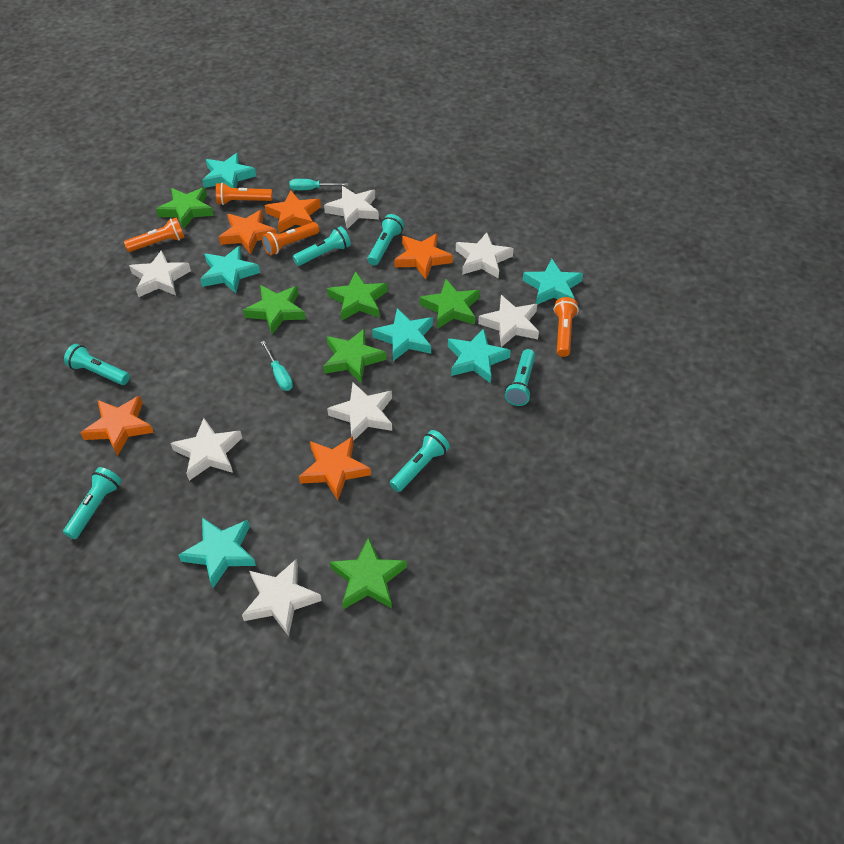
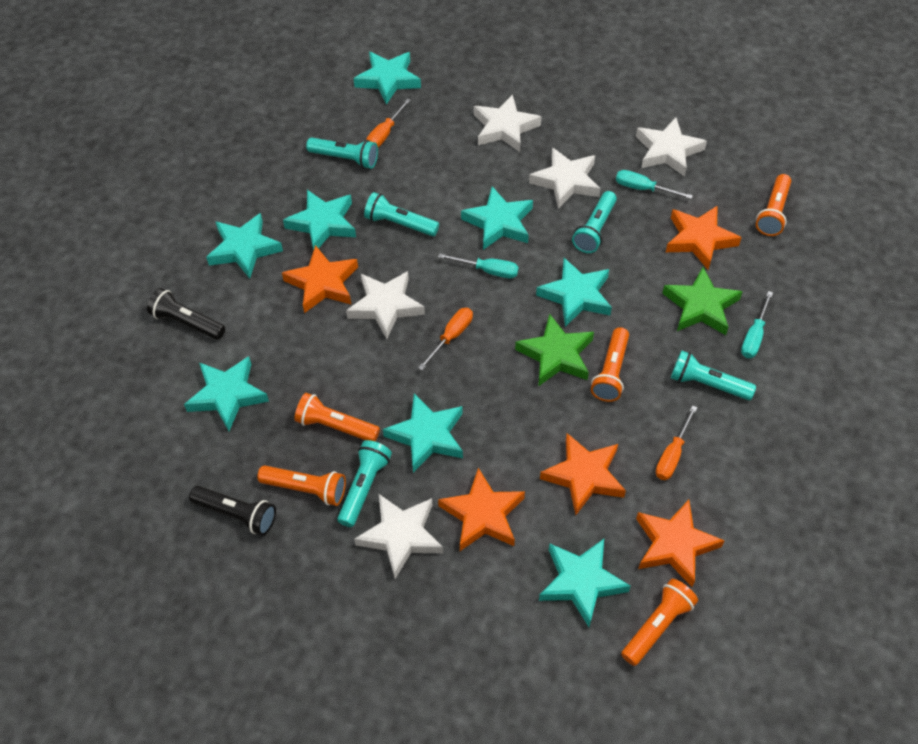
black flashlight: 0 -> 2
green star: 6 -> 2
orange flashlight: 4 -> 5
orange screwdriver: 0 -> 3
turquoise flashlight: 6 -> 5
turquoise screwdriver: 2 -> 3
turquoise star: 6 -> 8
white star: 7 -> 5

